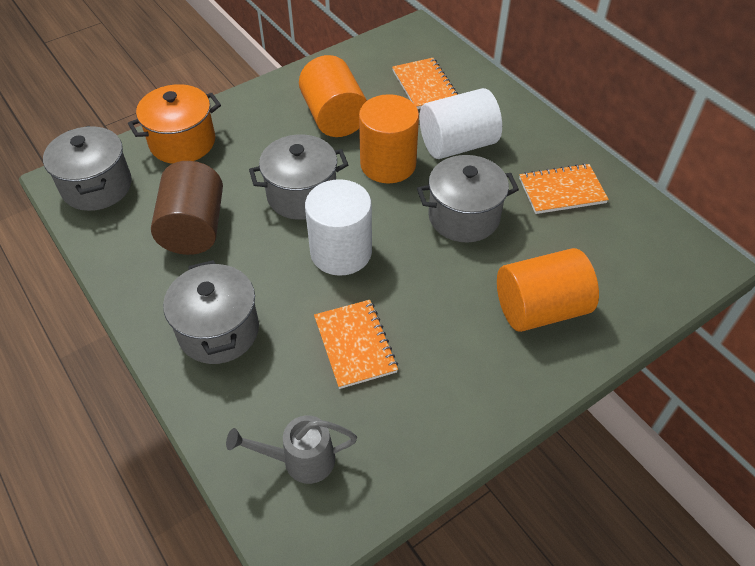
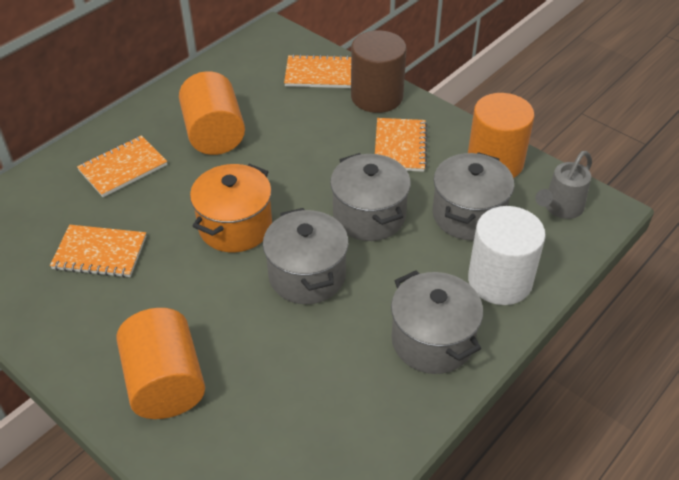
orange notebook: 3 -> 4
white cylinder: 2 -> 1

